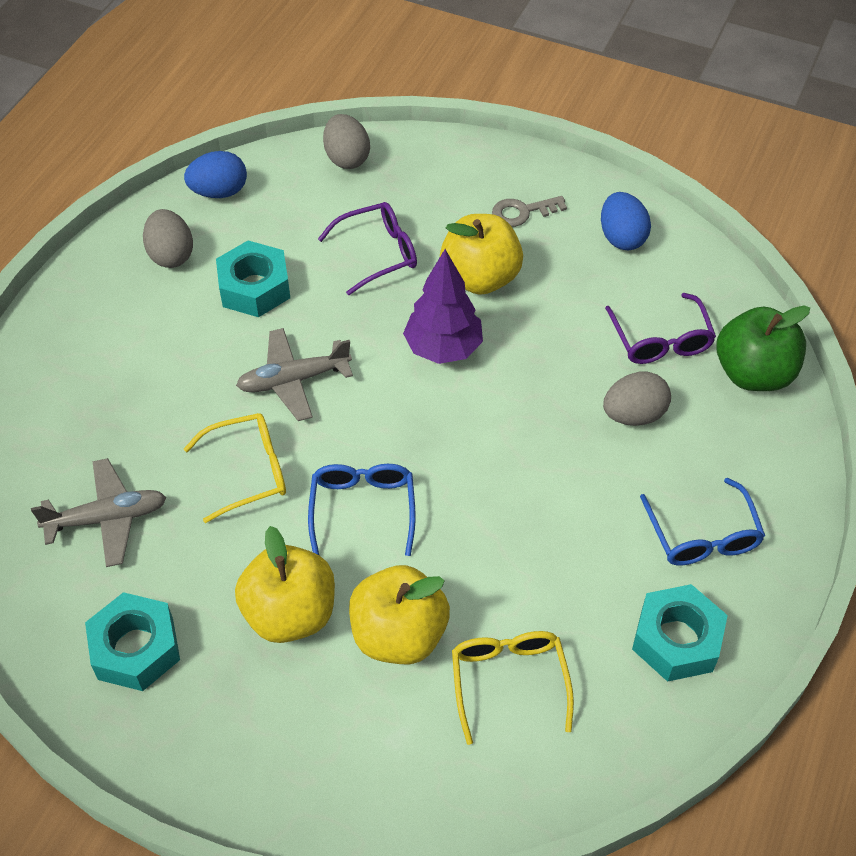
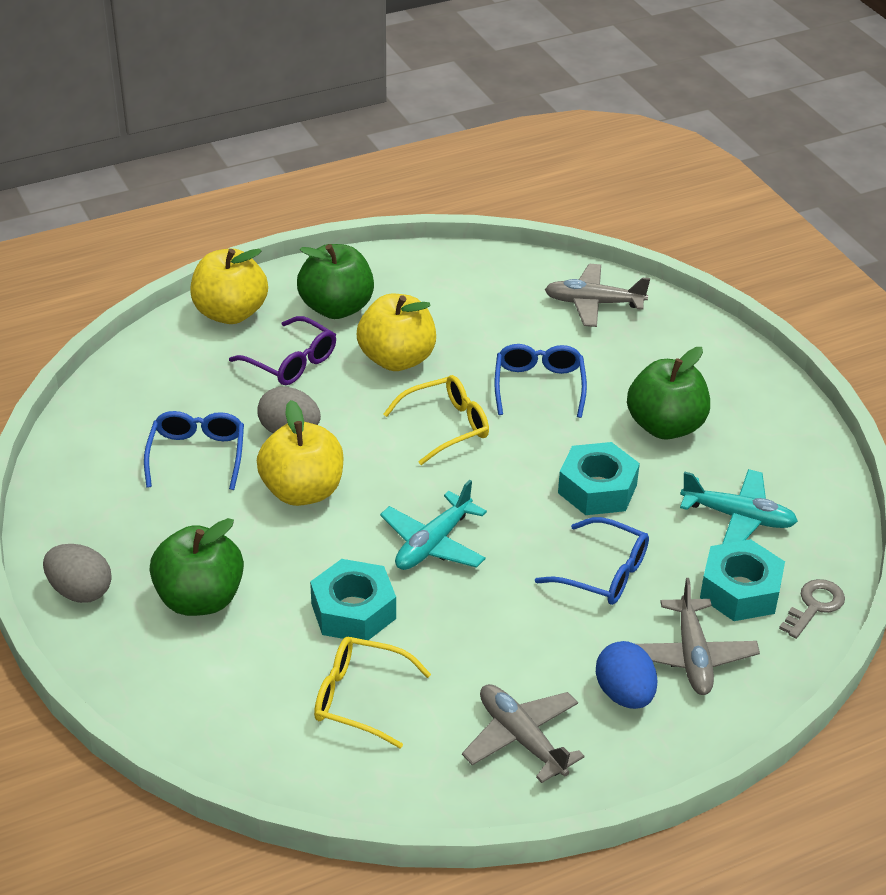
blue egg: 2 -> 1
blue glasses: 2 -> 3
green apple: 1 -> 3
grey egg: 3 -> 2
grey plane: 2 -> 3
purple glasses: 2 -> 1
purple tree: 1 -> 0
turquoise plane: 0 -> 2

